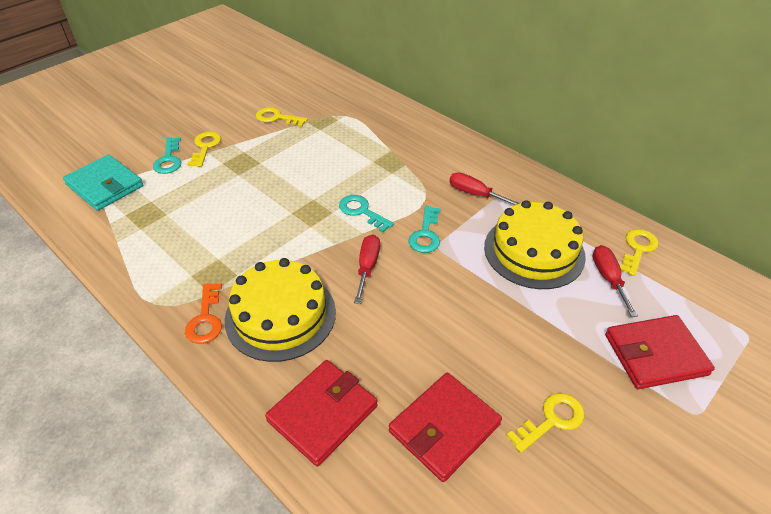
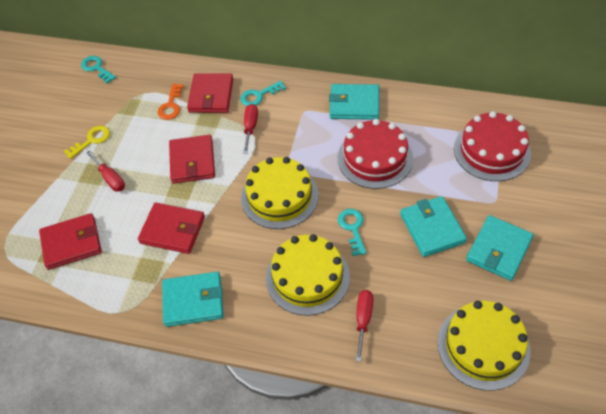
red cake: 0 -> 2
red wallet: 3 -> 4
turquoise wallet: 1 -> 4
yellow cake: 2 -> 3
yellow key: 4 -> 1

